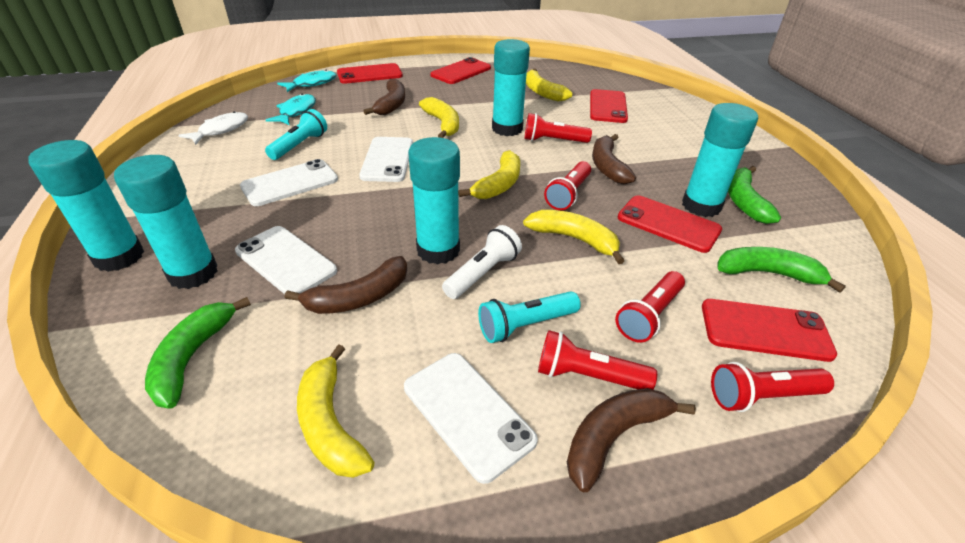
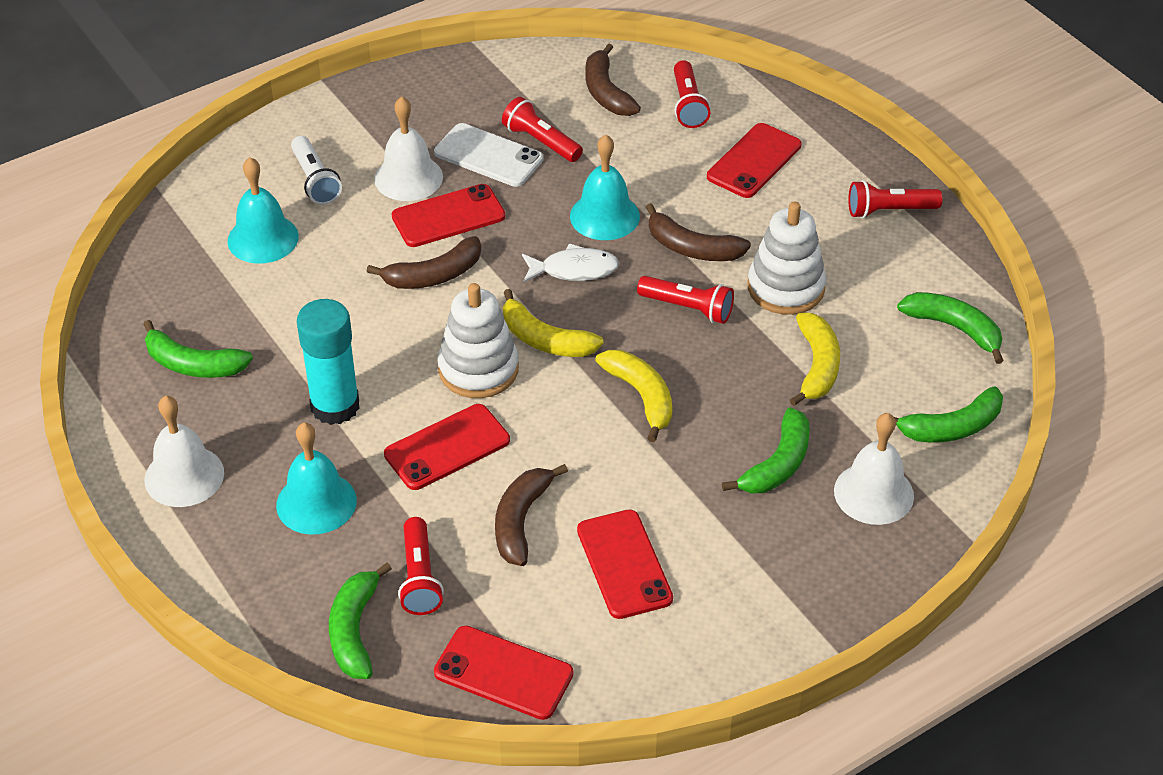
green banana: 3 -> 5
turquoise bell: 0 -> 3
turquoise fish: 2 -> 0
turquoise flashlight: 2 -> 0
turquoise glue stick: 5 -> 1
white bell: 0 -> 3
white phone: 4 -> 1
white stacking toy: 0 -> 2
yellow banana: 5 -> 3

